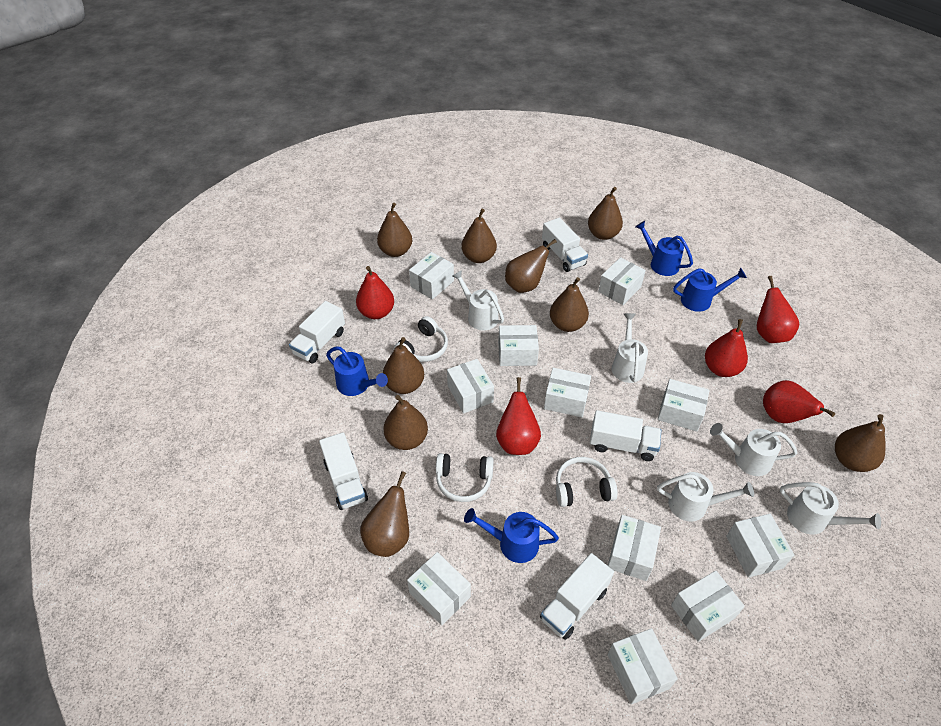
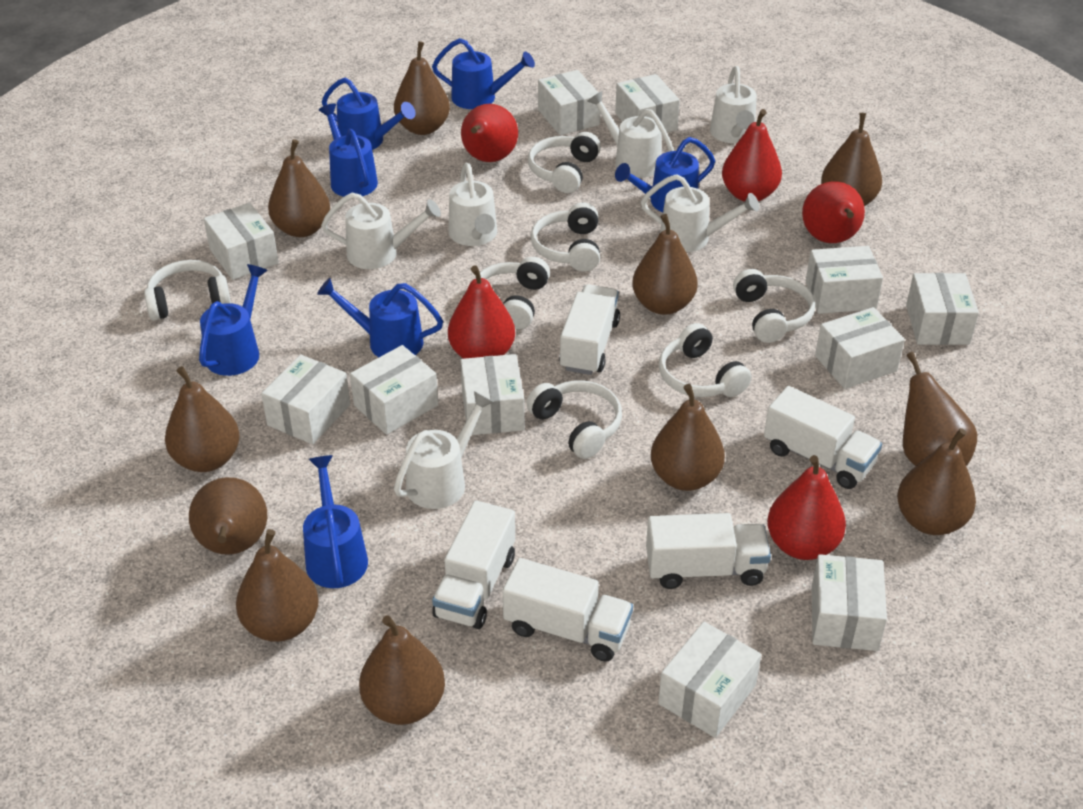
blue watering can: 4 -> 7
brown pear: 9 -> 11
white headphones: 3 -> 7
white watering can: 5 -> 6

